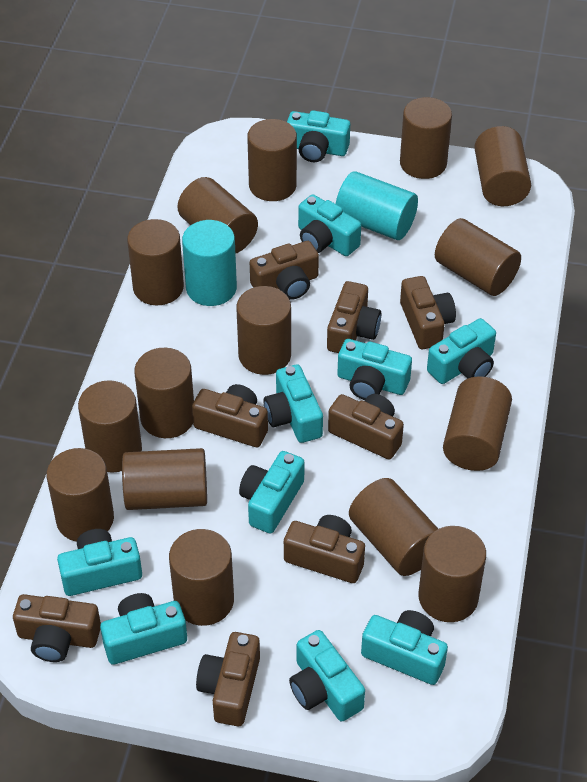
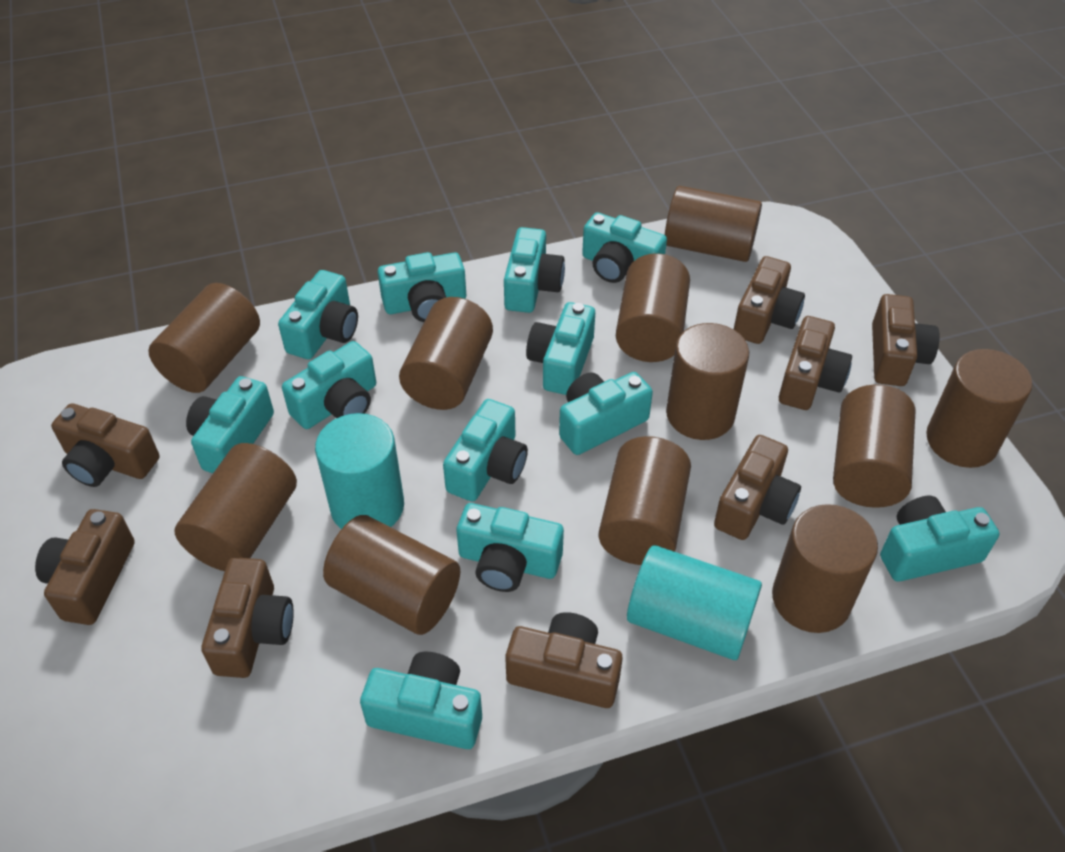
brown cylinder: 15 -> 11
turquoise camera: 10 -> 12

